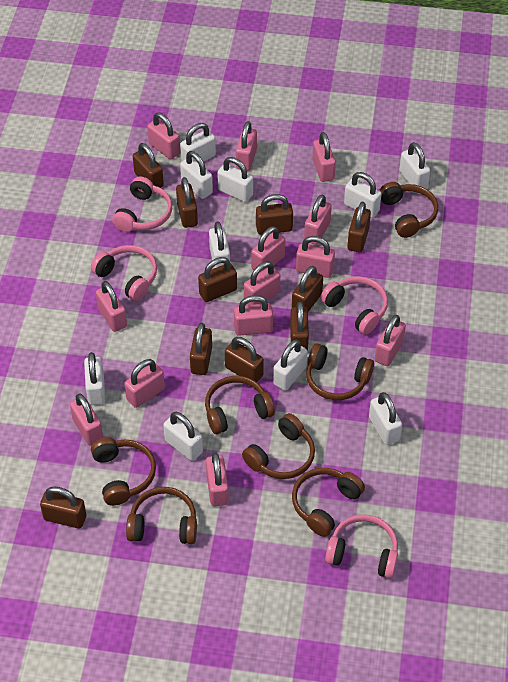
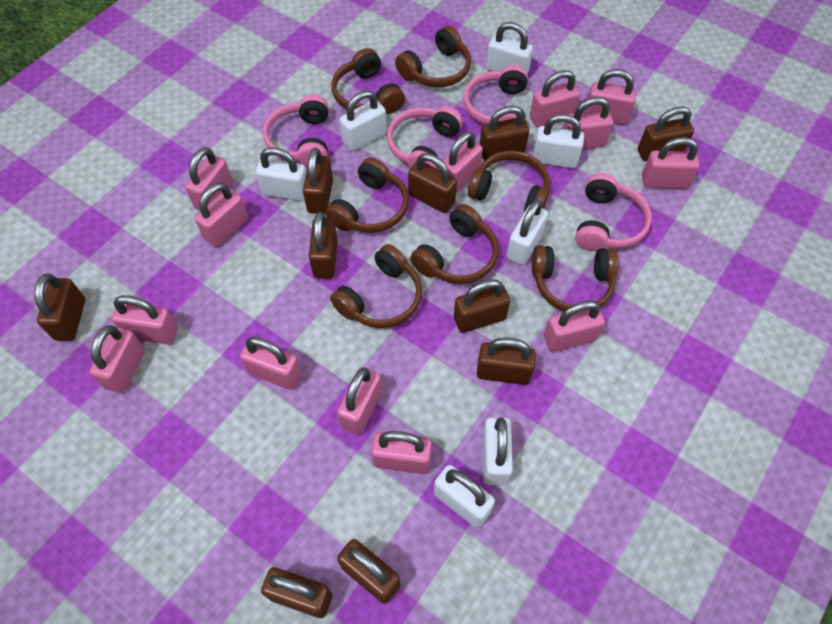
white padlock: 10 -> 7

